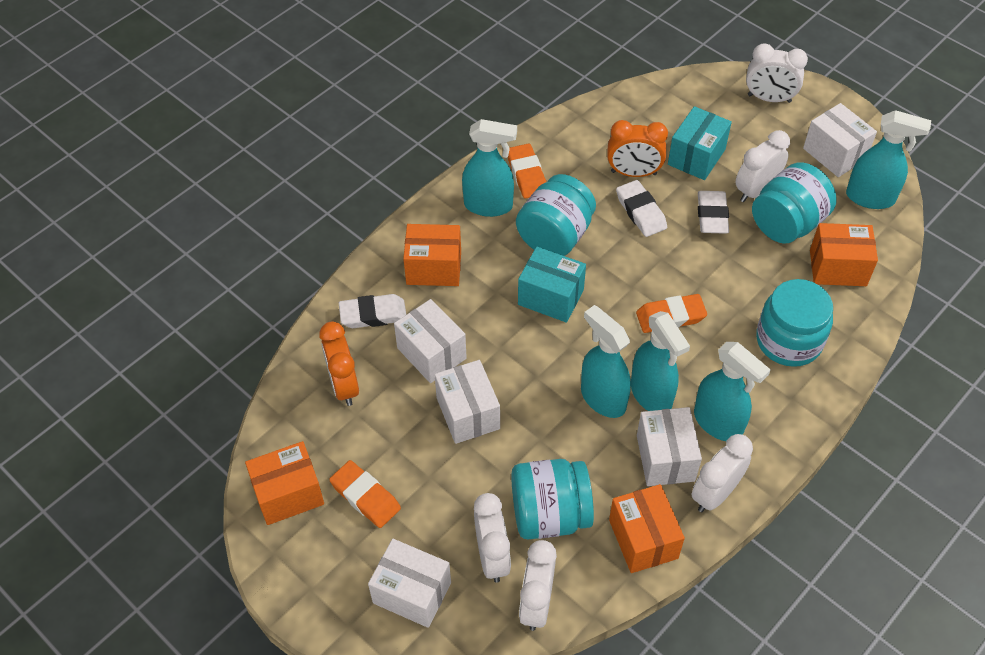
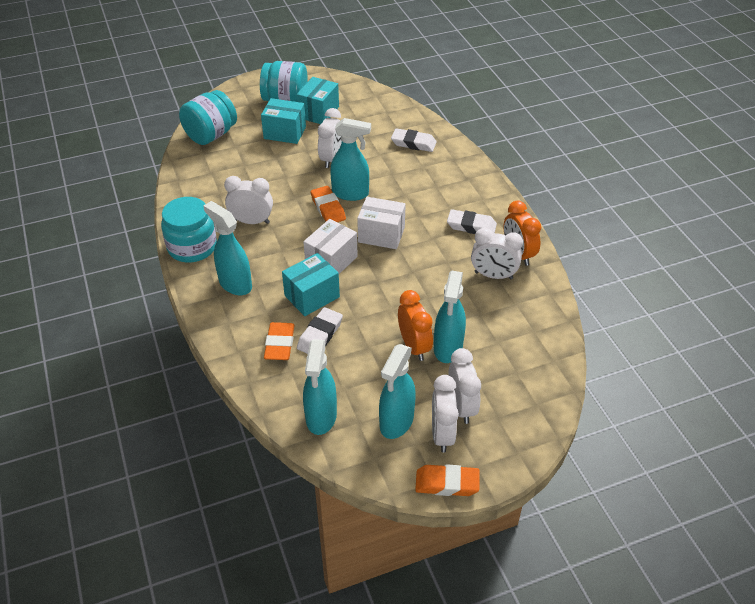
orange box: 4 -> 0
turquoise box: 2 -> 3
turquoise jar: 4 -> 3
white box: 5 -> 2

